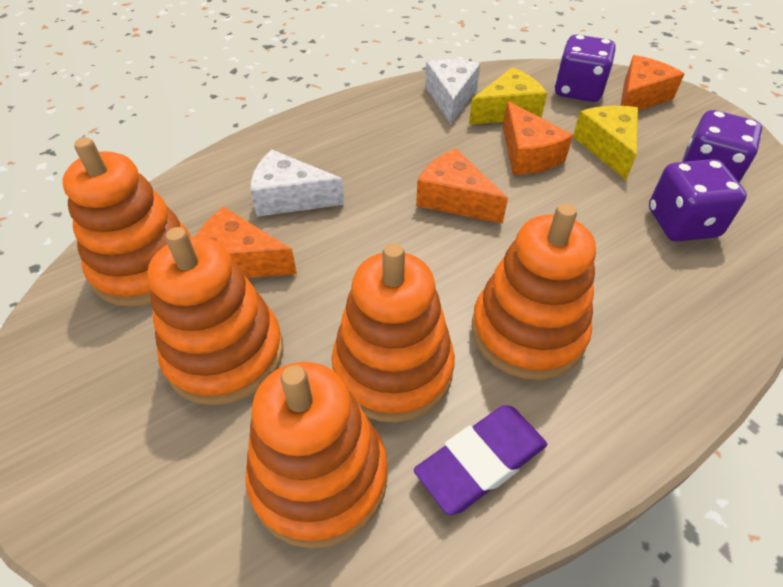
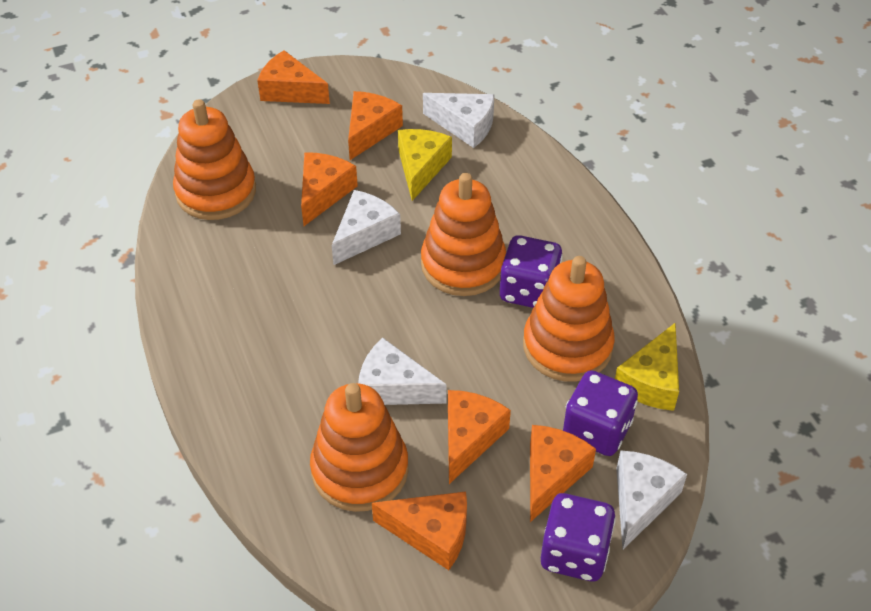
orange cheese: 4 -> 6
orange stacking toy: 5 -> 4
purple eraser: 1 -> 0
white cheese: 2 -> 4

